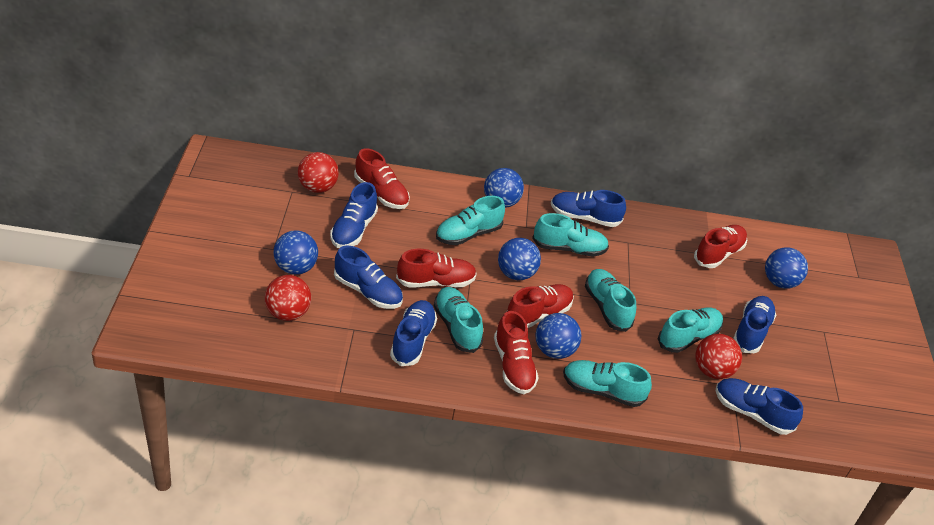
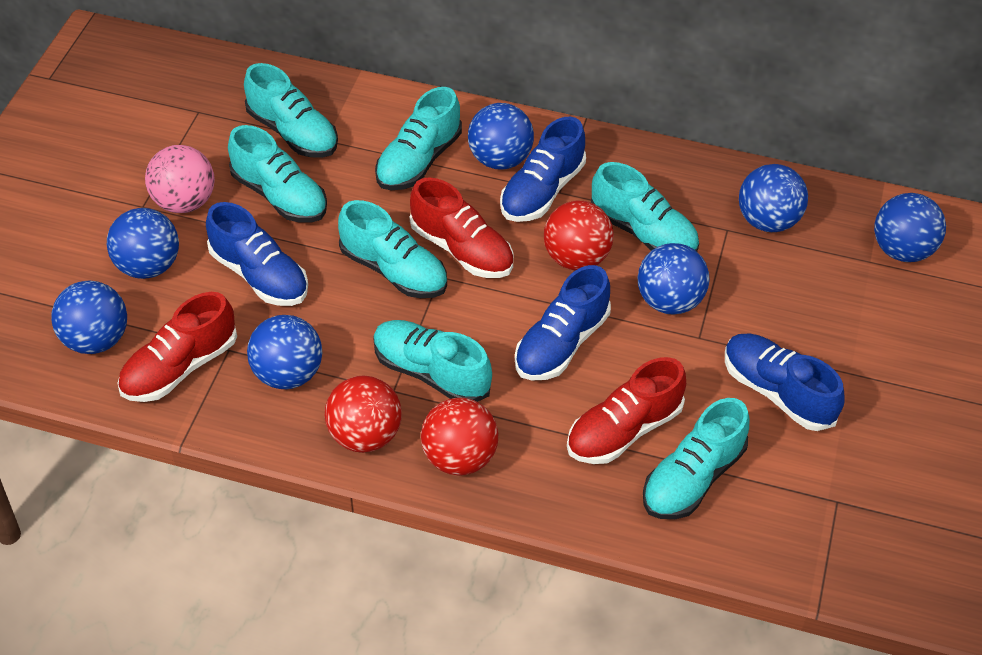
blue ball: 5 -> 7
blue shoe: 6 -> 4
pink ball: 0 -> 1
red shoe: 5 -> 3
turquoise shoe: 6 -> 7

